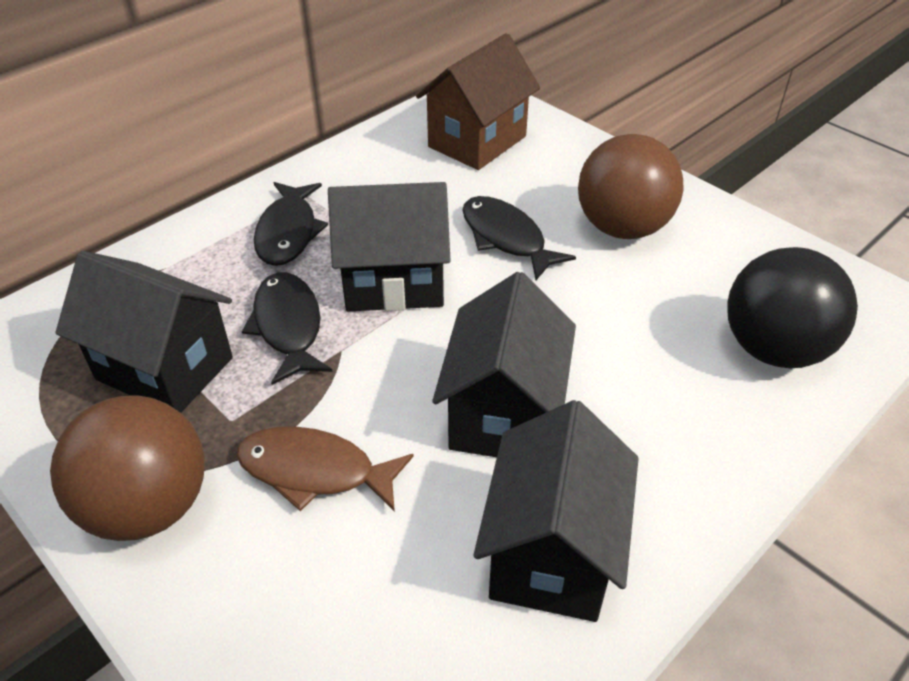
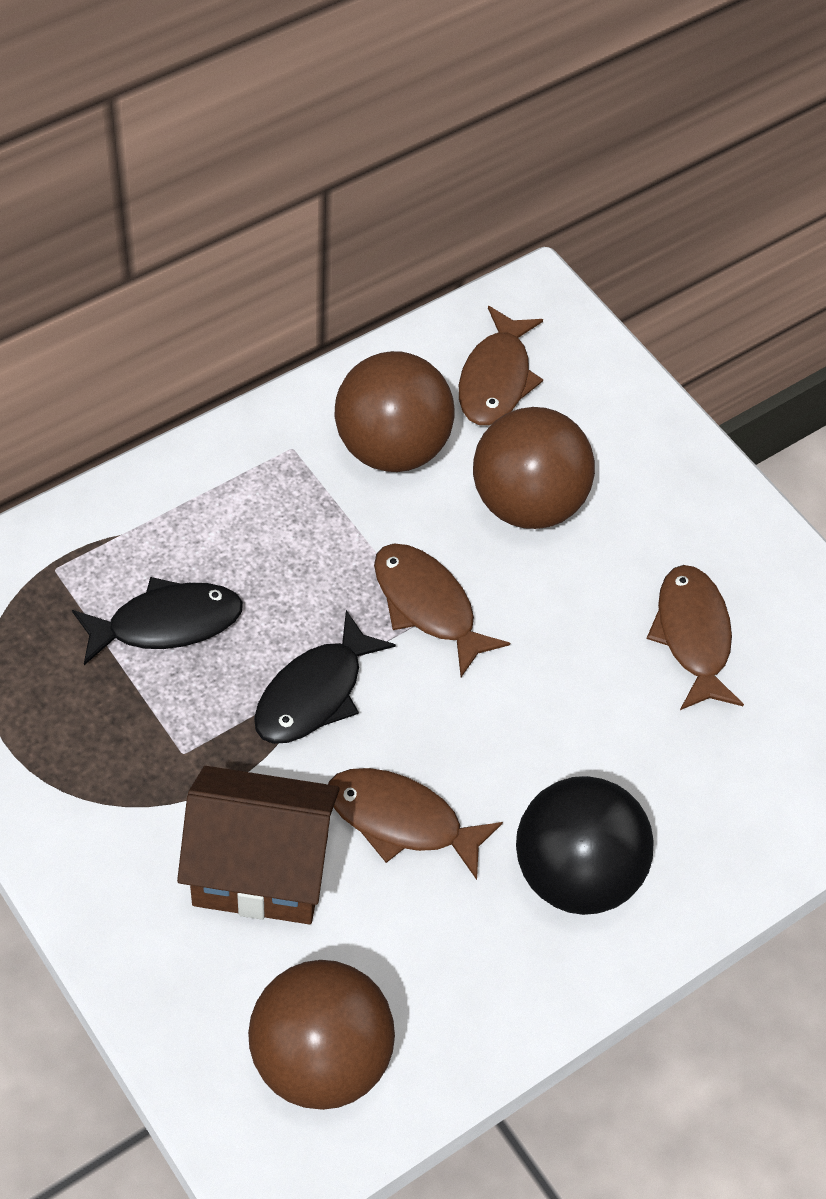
black fish: 3 -> 2
black house: 4 -> 0
brown ball: 2 -> 3
brown fish: 1 -> 4

